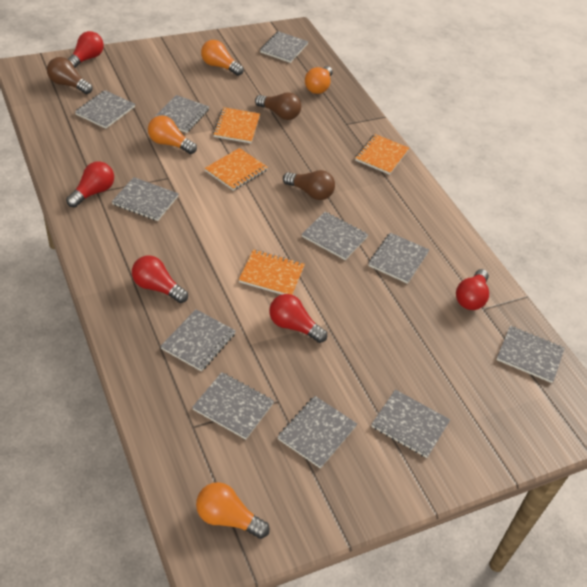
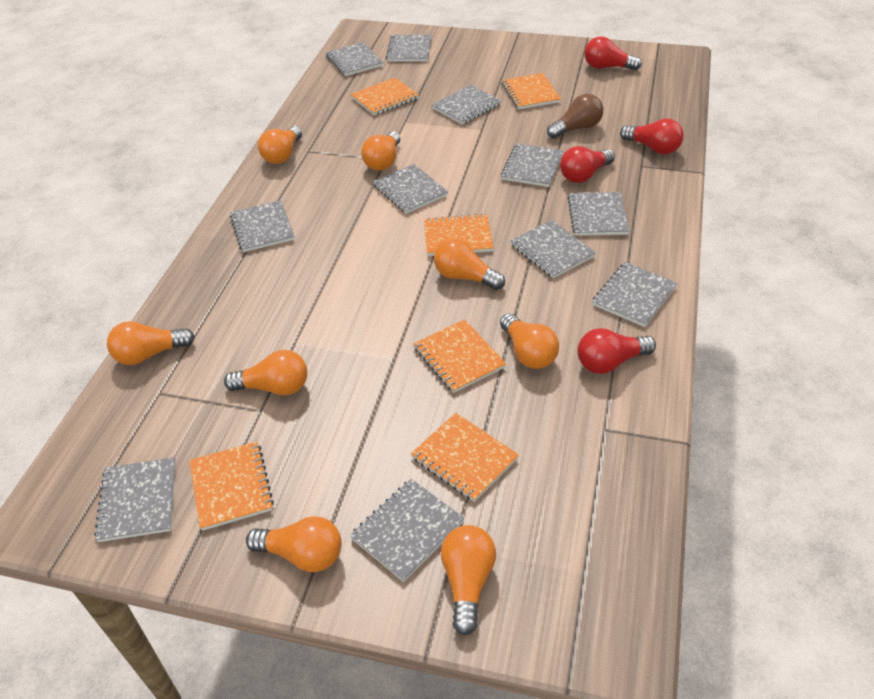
brown light bulb: 3 -> 1
orange light bulb: 4 -> 8
orange notebook: 4 -> 6
red light bulb: 5 -> 4

